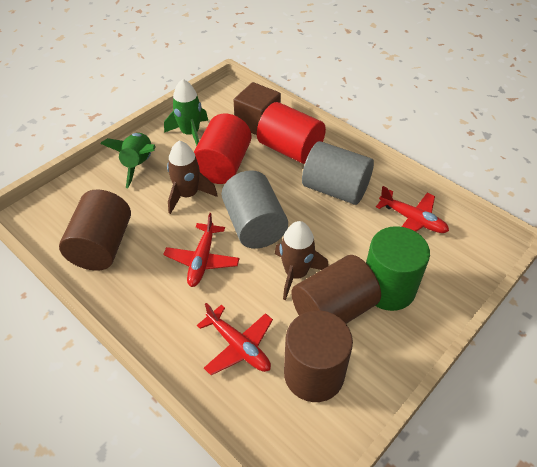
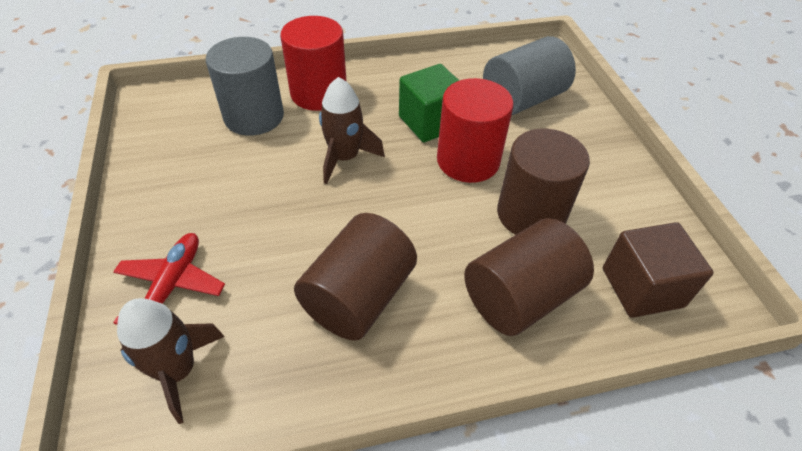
green cube: 0 -> 1
green cylinder: 1 -> 0
green rocket: 2 -> 0
red plane: 3 -> 1

